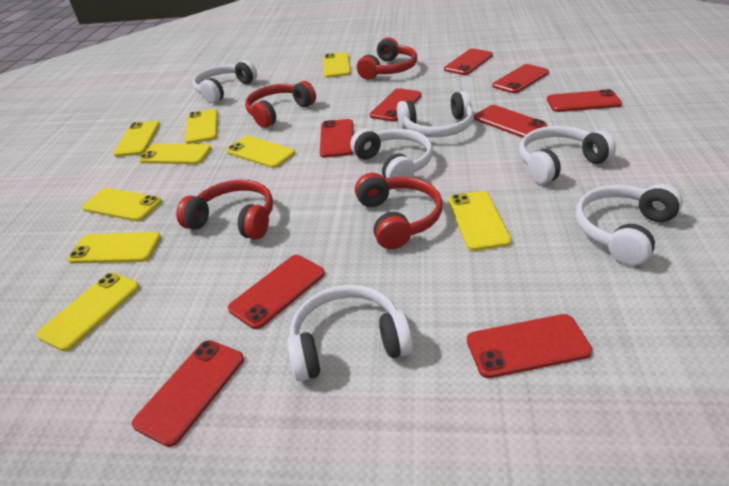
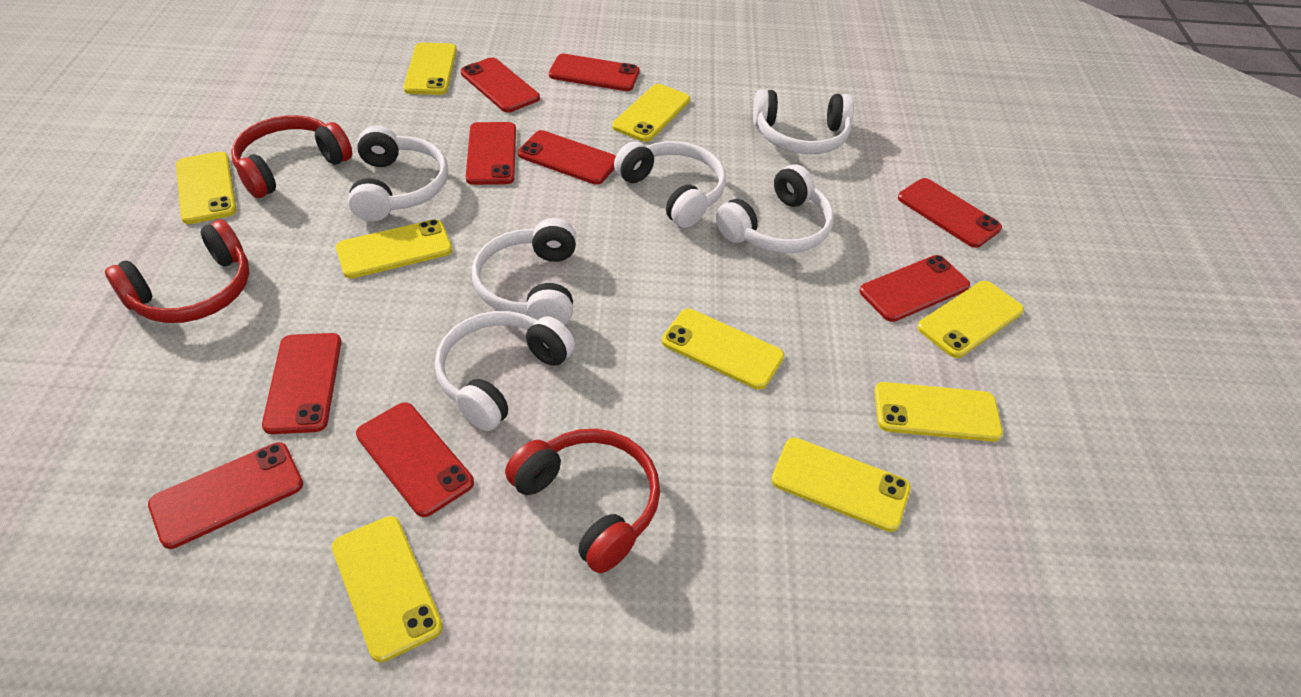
red headphones: 4 -> 3

